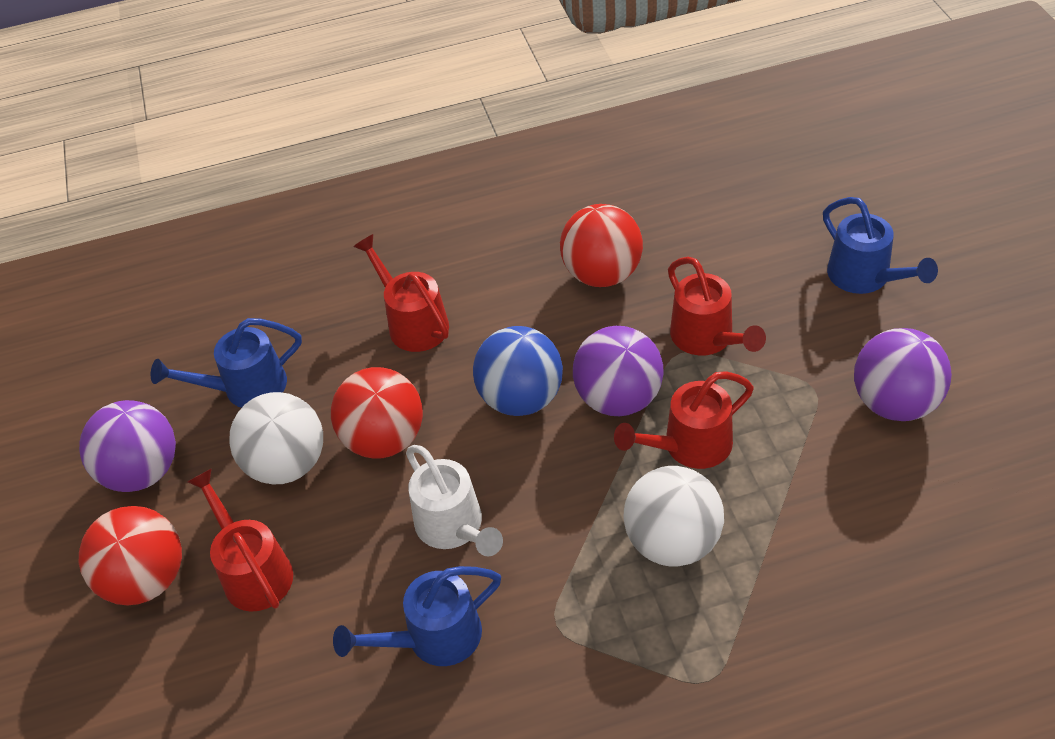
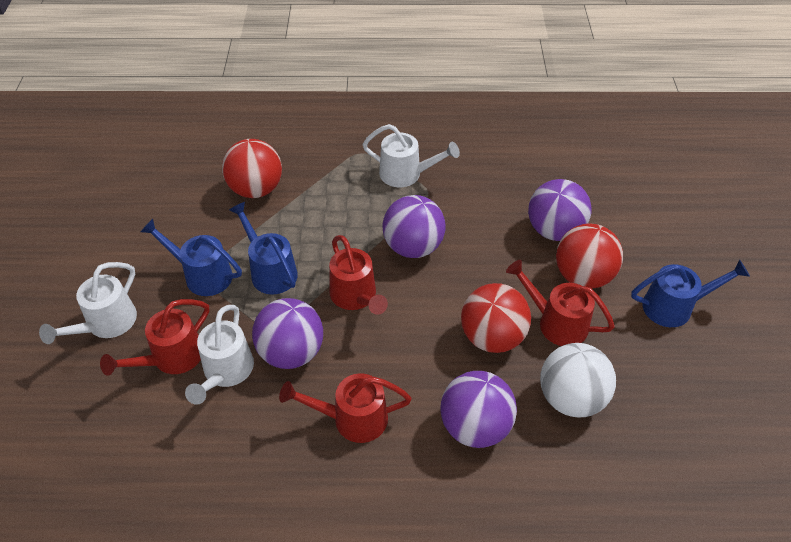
blue ball: 1 -> 0
purple ball: 3 -> 4
white ball: 2 -> 1
white watering can: 1 -> 3

